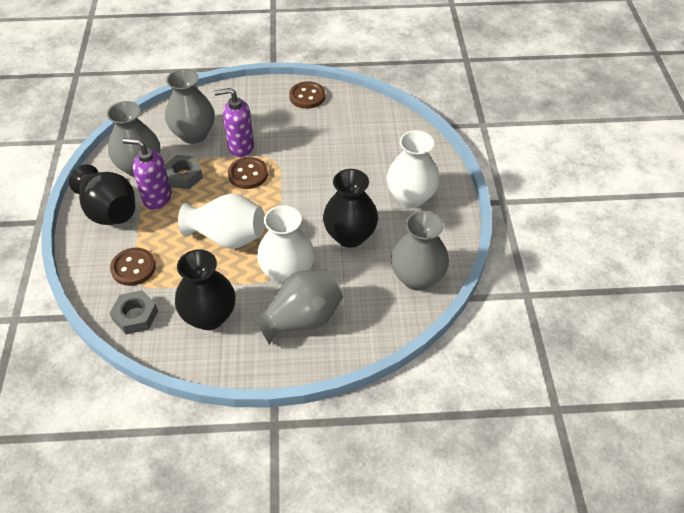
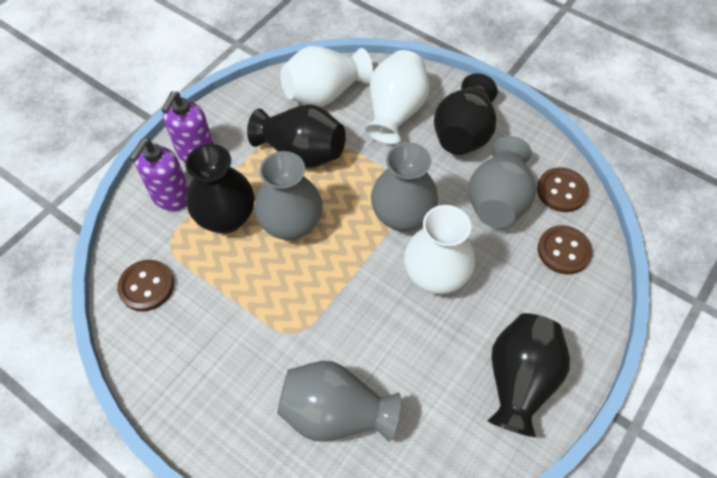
black vase: 3 -> 4
grey nut: 2 -> 0

